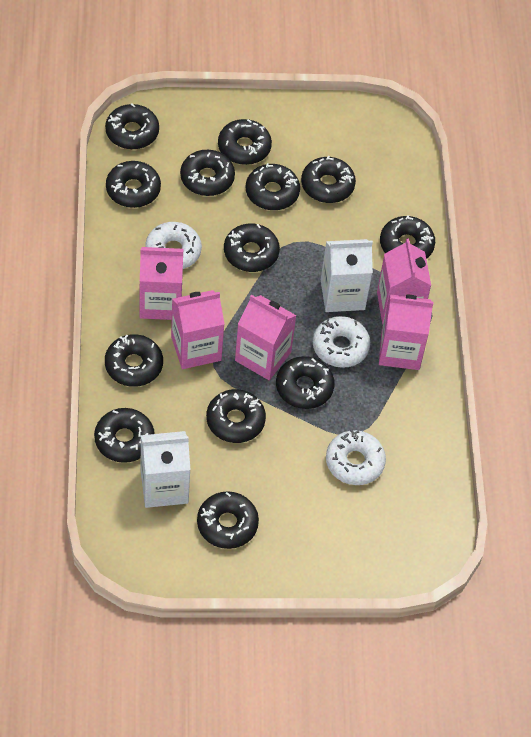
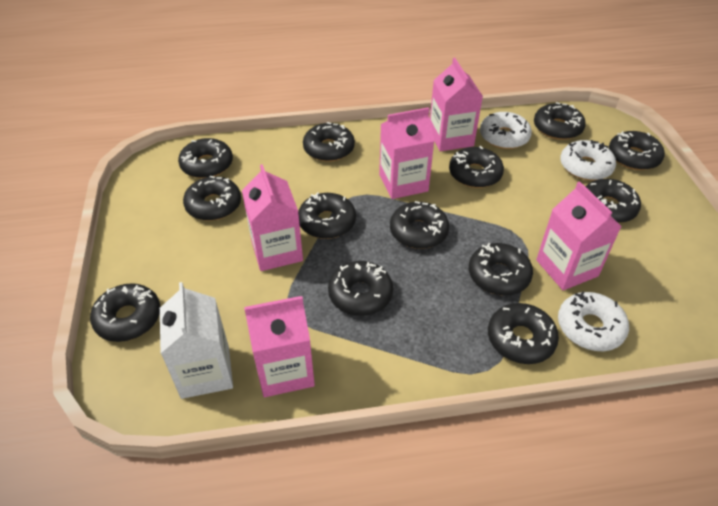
white carton: 2 -> 1

